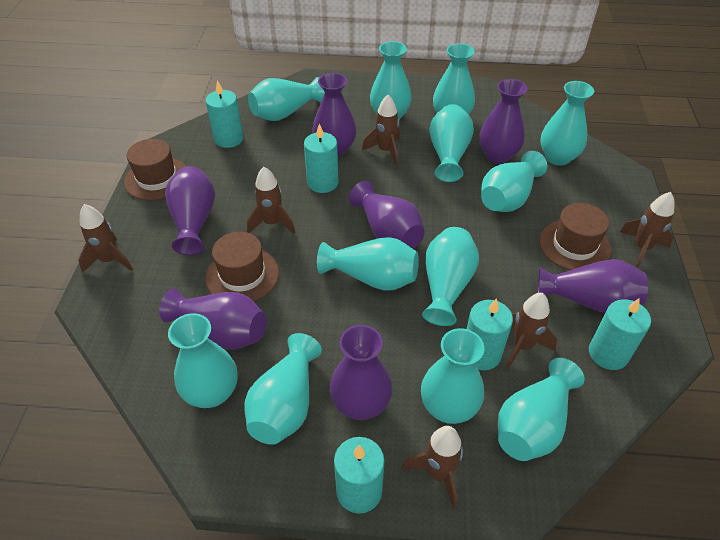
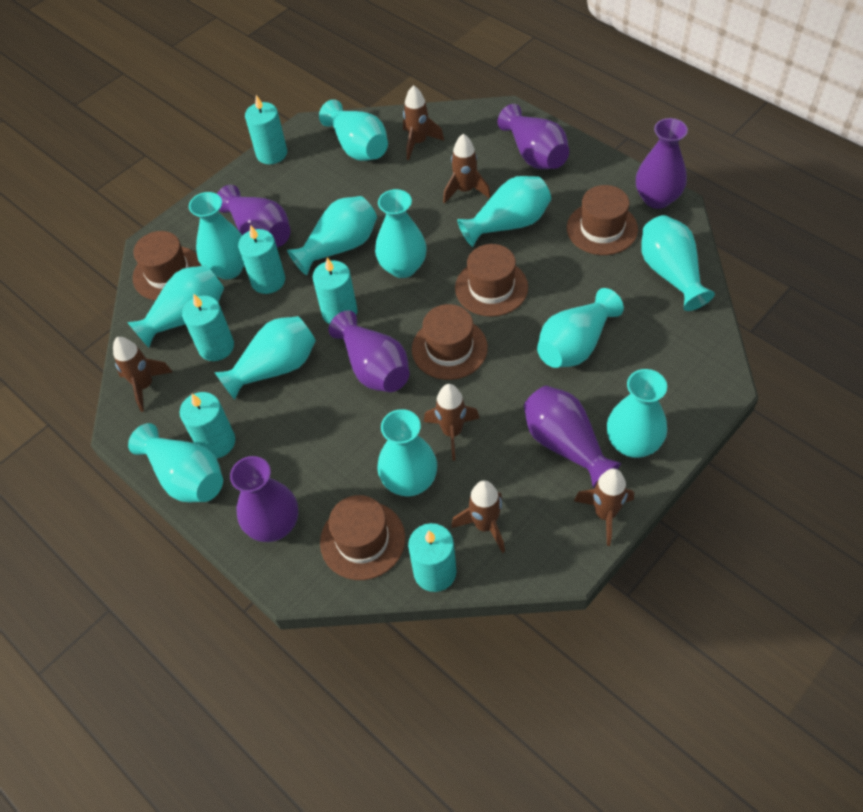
brown hat: 3 -> 5
purple vase: 7 -> 6
turquoise candle: 5 -> 6

